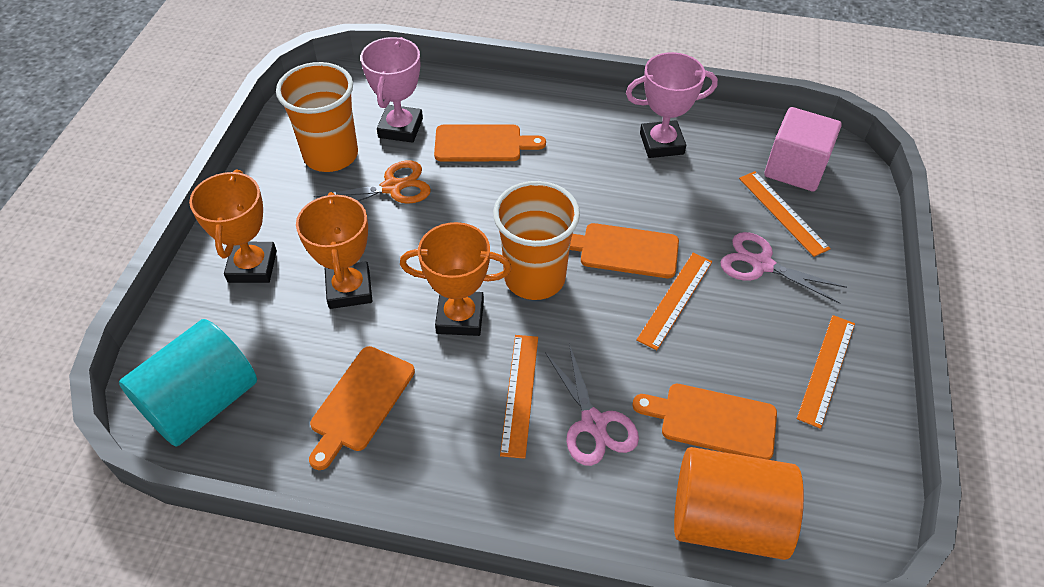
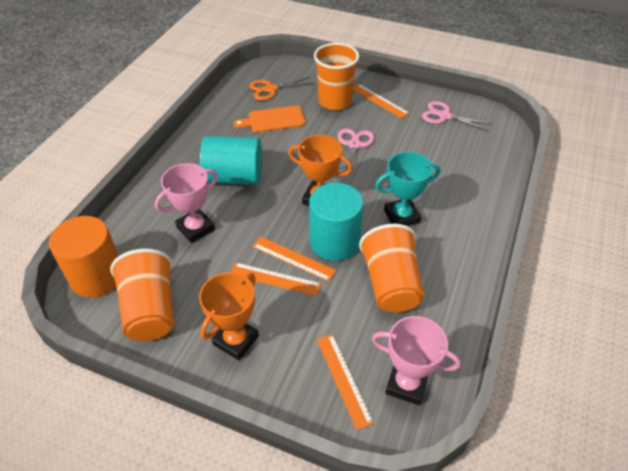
orange cup: 2 -> 3
orange cutting board: 4 -> 1
orange trophy: 3 -> 2
pink cube: 1 -> 0
turquoise cylinder: 1 -> 2
turquoise trophy: 0 -> 1

